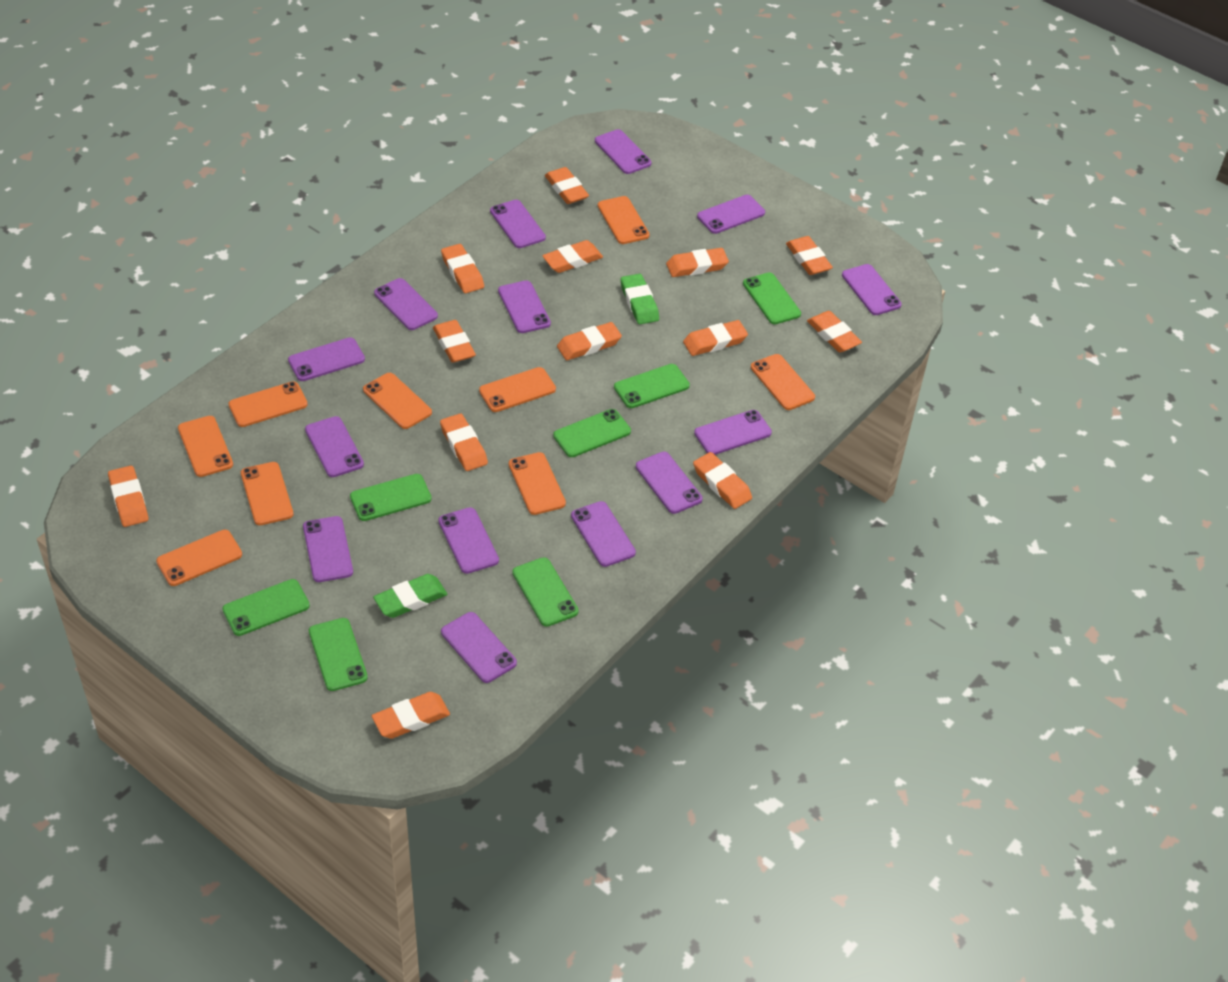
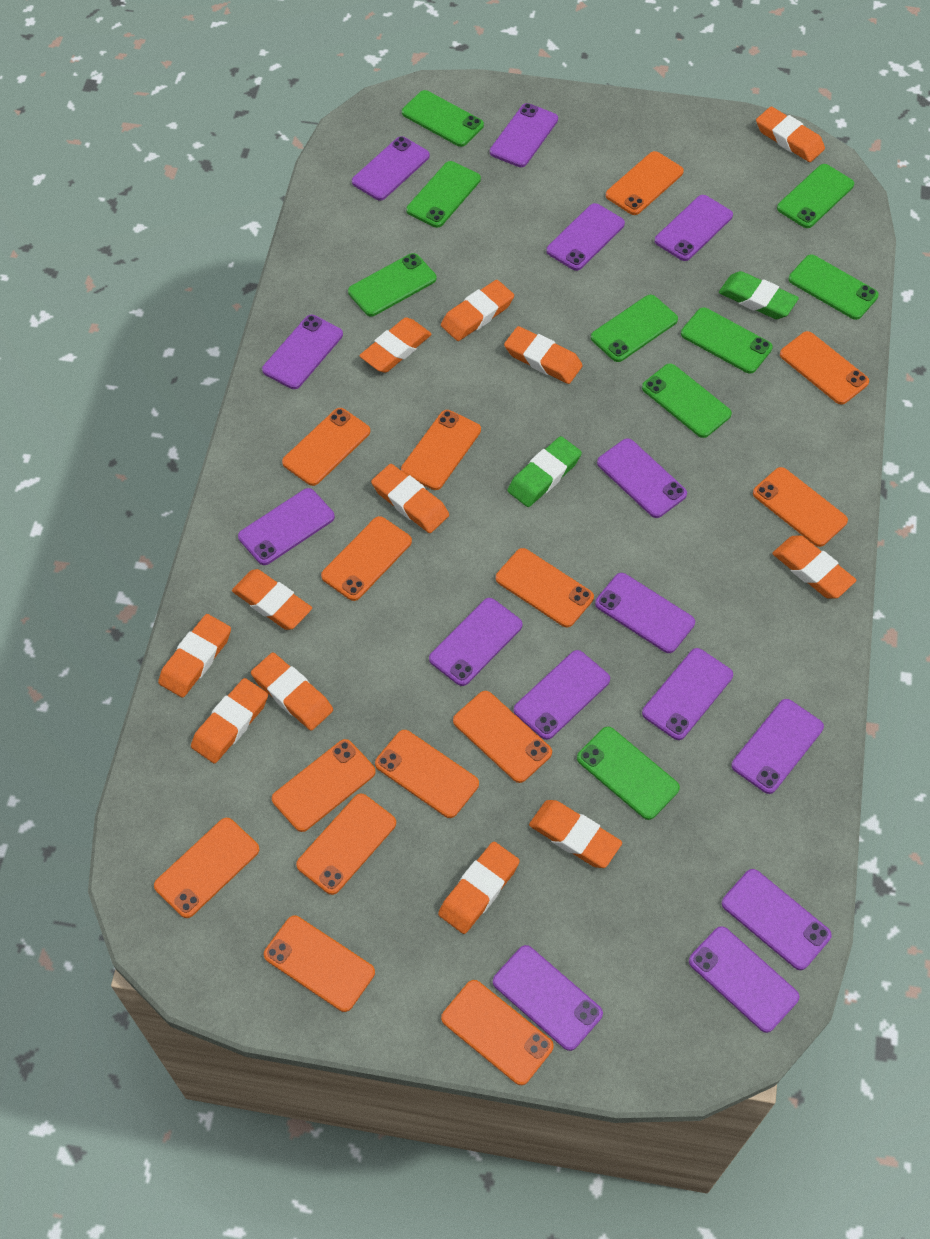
green phone: 7 -> 9
orange eraser: 13 -> 12
orange phone: 9 -> 14
purple phone: 14 -> 15

